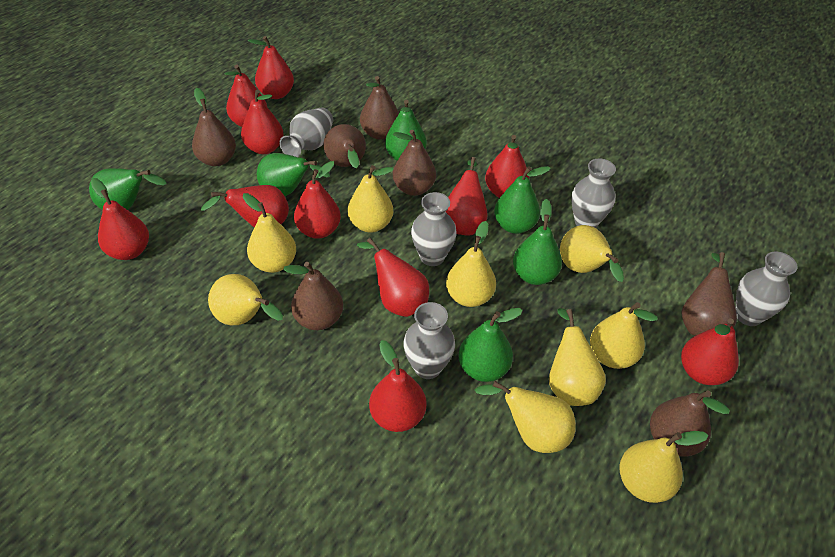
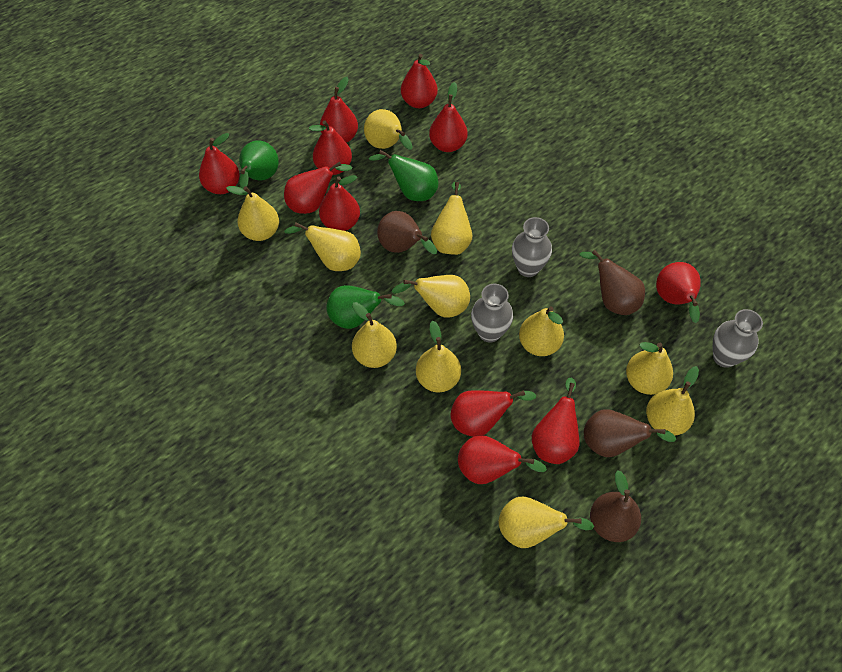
brown pear: 7 -> 4
green pear: 6 -> 3
grey vase: 5 -> 3
yellow pear: 9 -> 11

